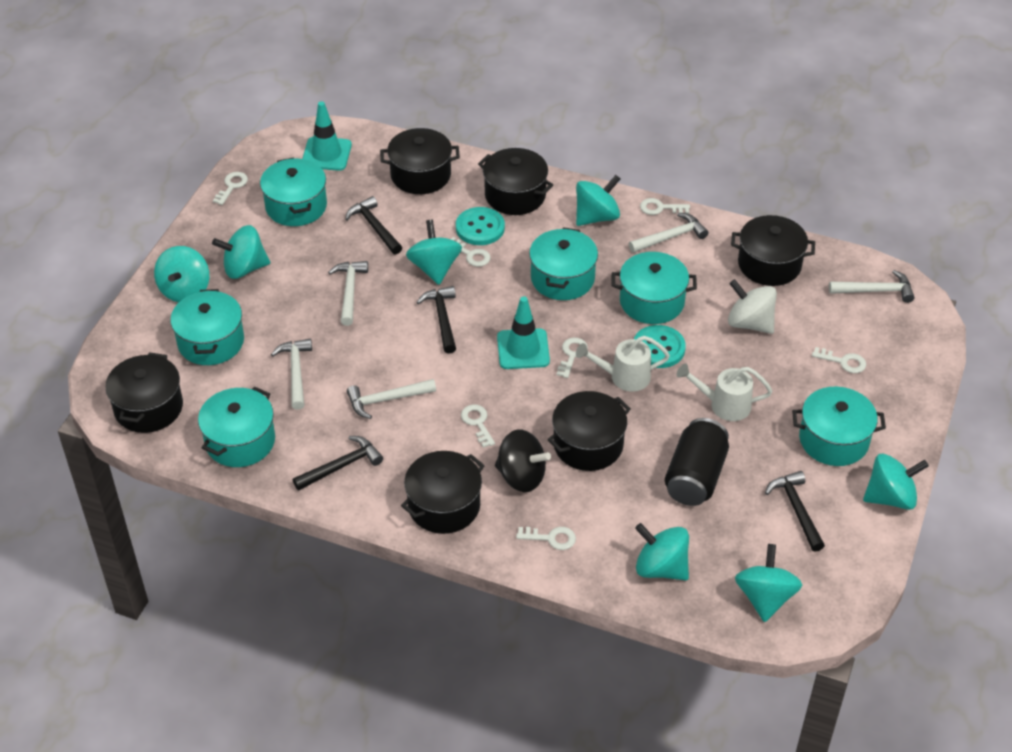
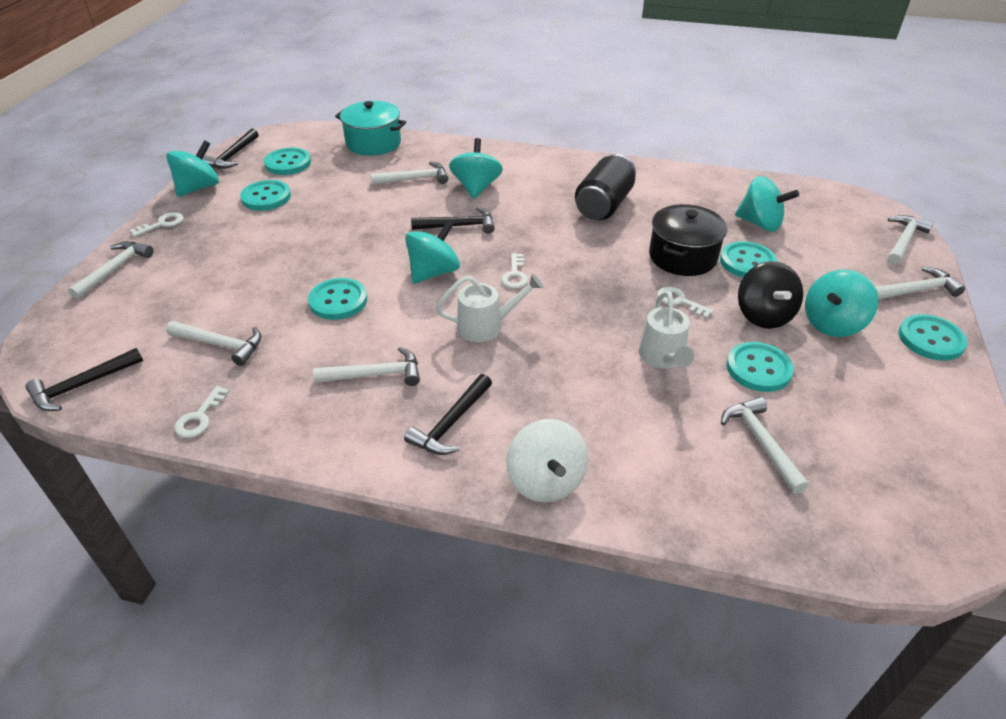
black pot: 6 -> 1
turquoise button: 2 -> 6
turquoise pot: 6 -> 1
turquoise spinning top: 7 -> 5
turquoise traffic cone: 2 -> 0
white hammer: 5 -> 7
white key: 7 -> 4

